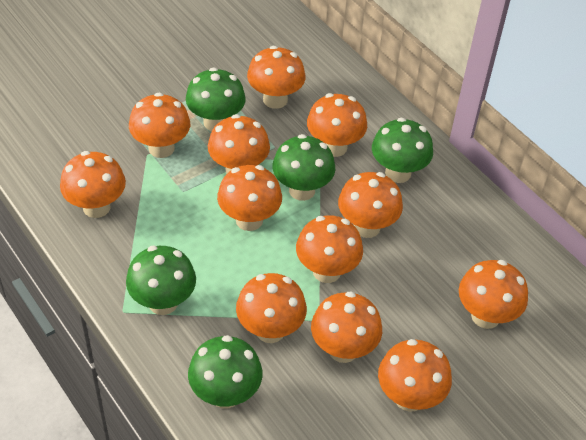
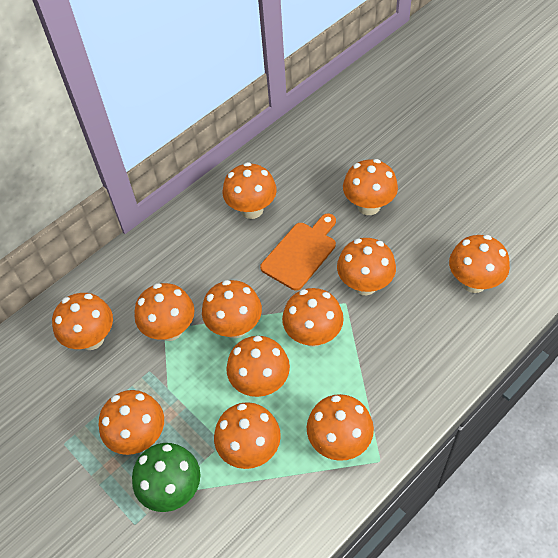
green mushroom: 5 -> 1
orange cutting board: 0 -> 1

